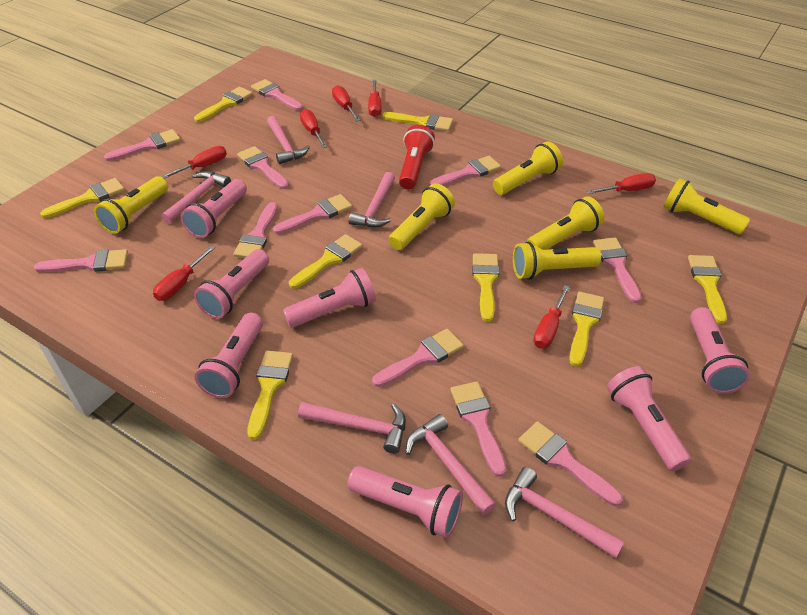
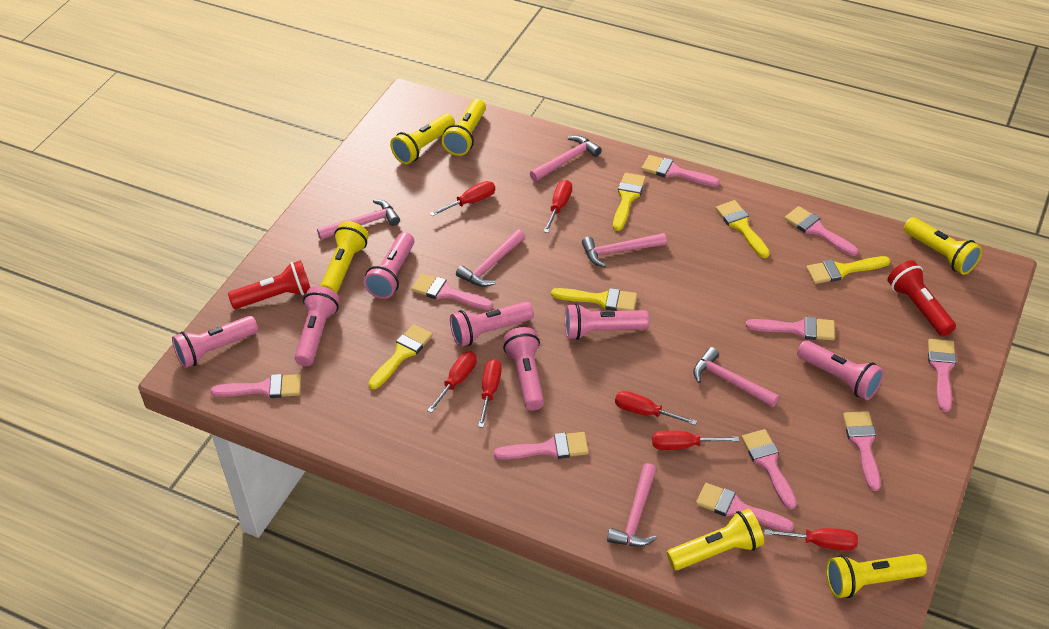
pink brush: 11 -> 10
red flashlight: 1 -> 2
yellow brush: 8 -> 5

